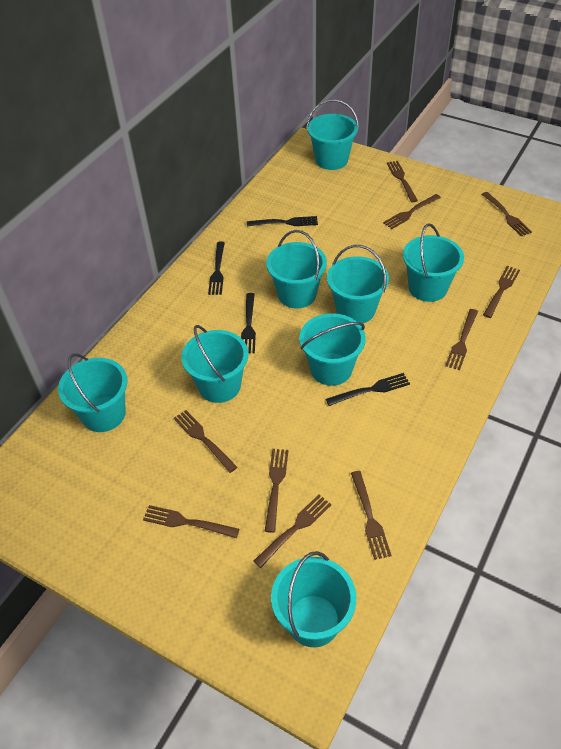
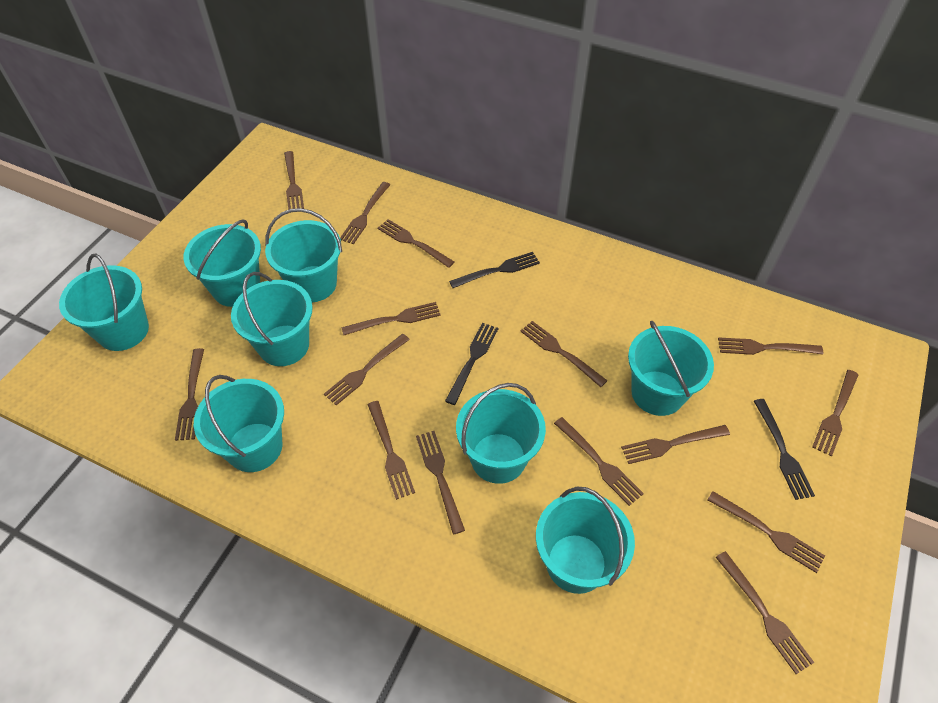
black fork: 4 -> 3
brown fork: 10 -> 15

